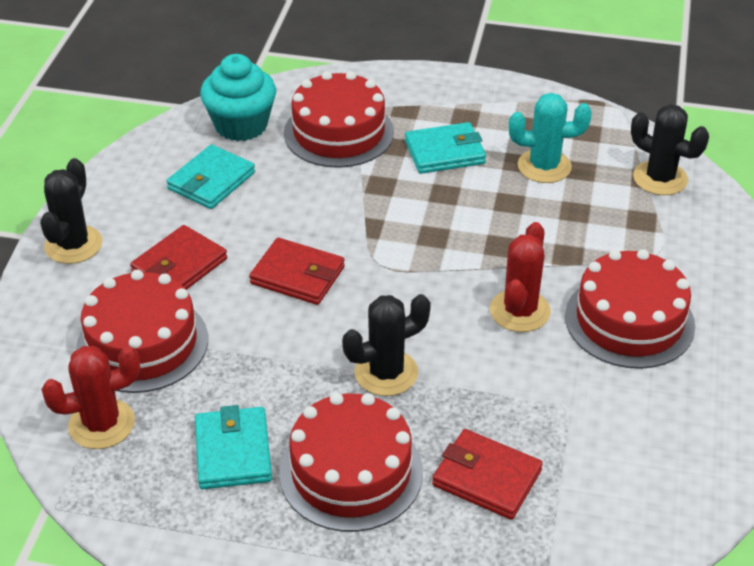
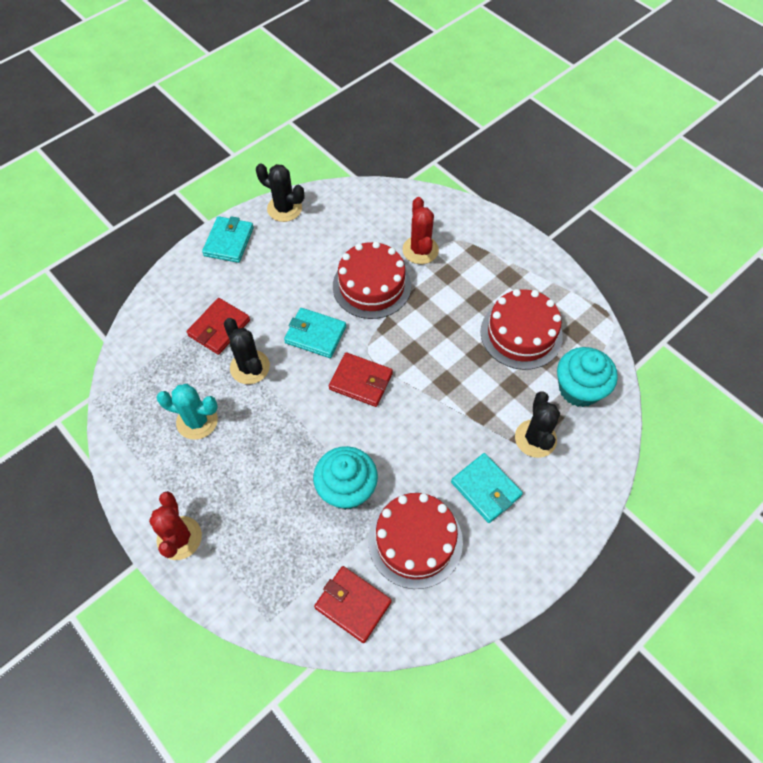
red cake: 4 -> 3
turquoise cupcake: 1 -> 2

